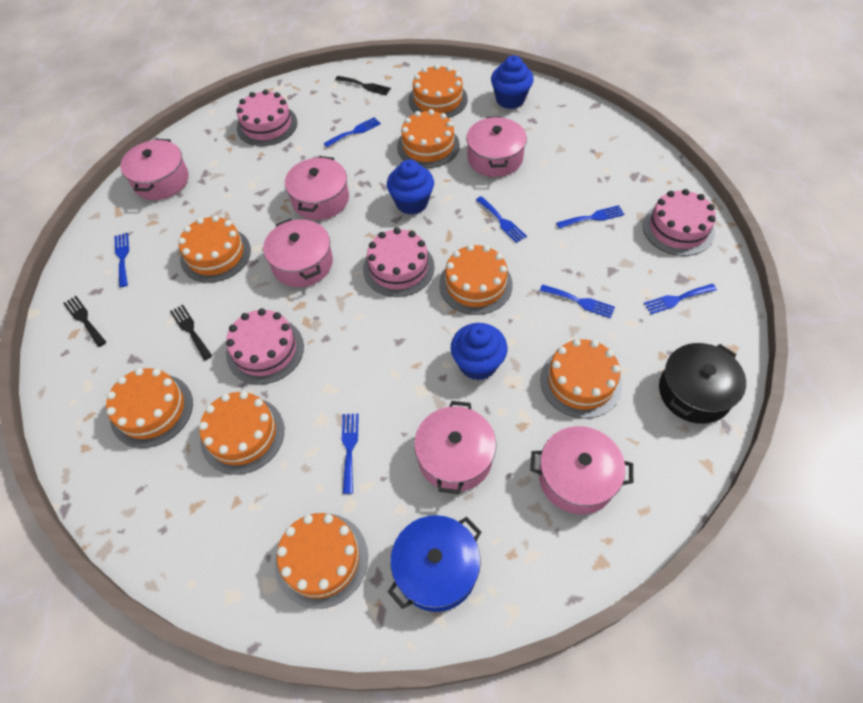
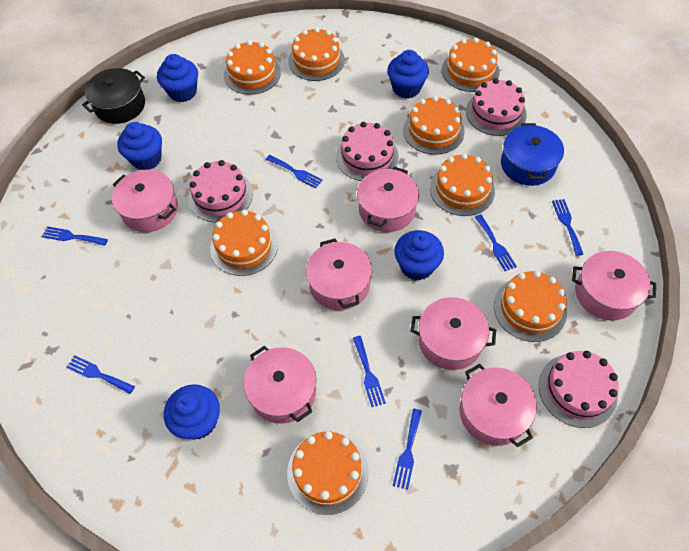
black fork: 3 -> 0
blue cupcake: 3 -> 5
pink pot: 6 -> 7

